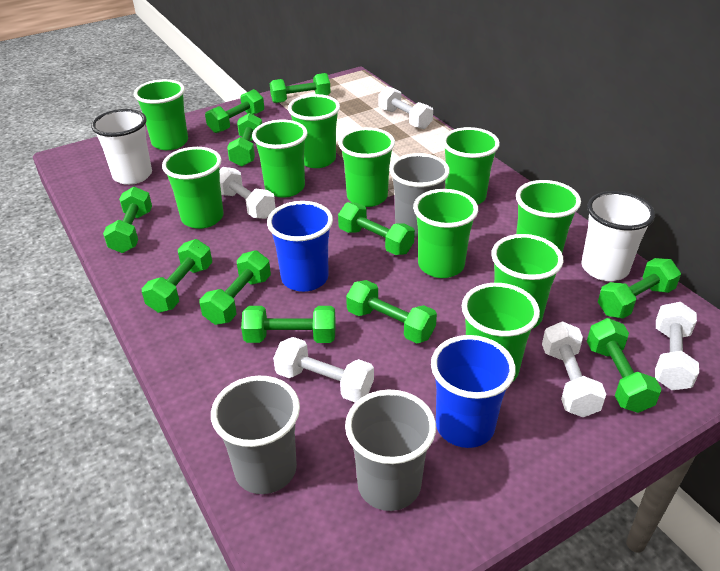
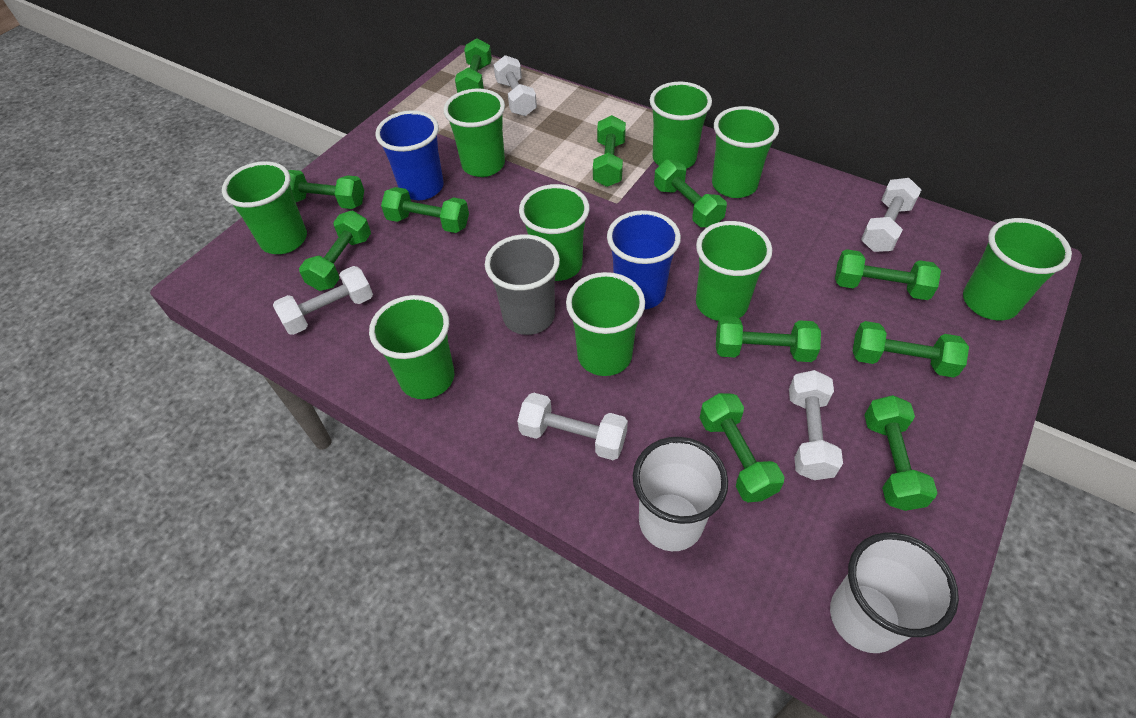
green cup: 10 -> 9
grey cup: 3 -> 1

